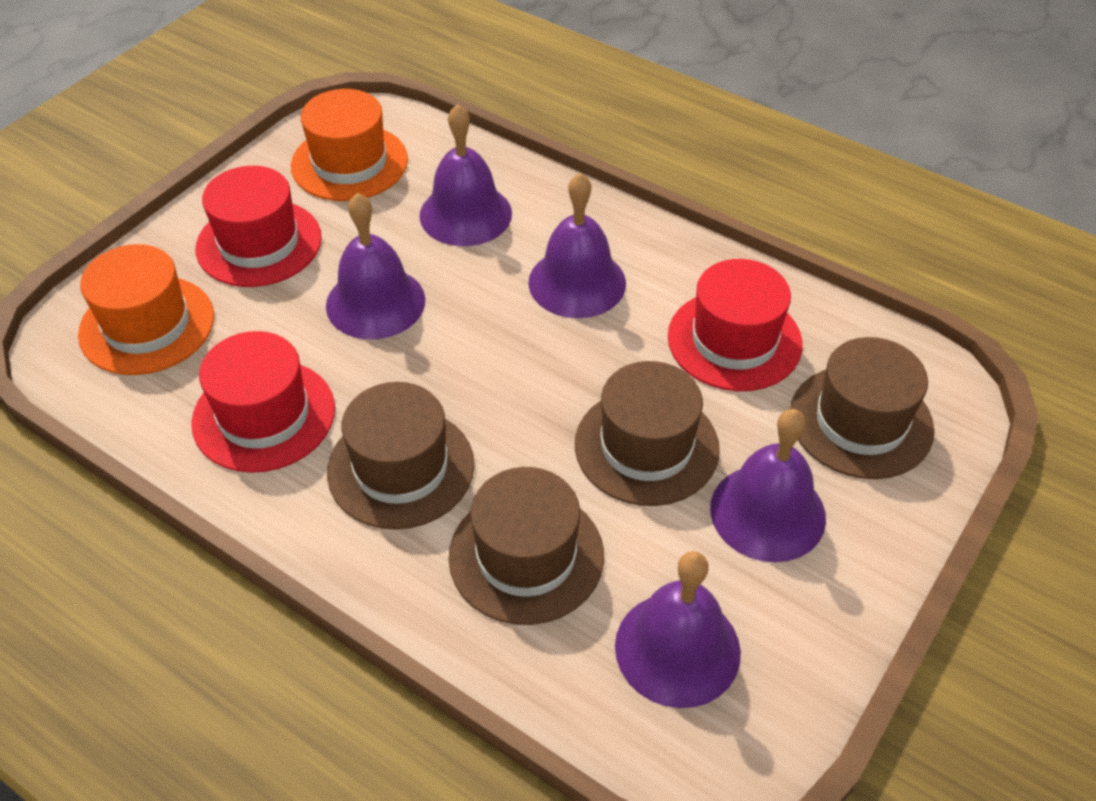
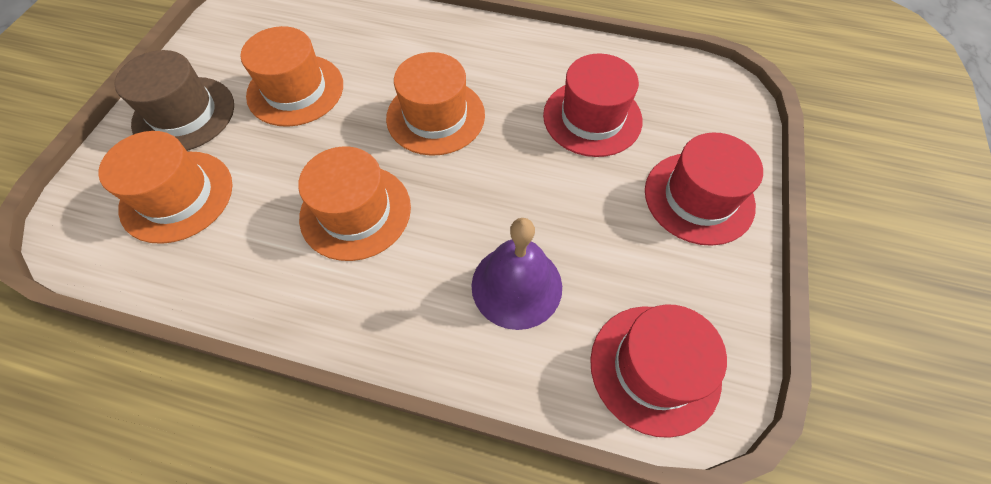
brown hat: 4 -> 1
orange hat: 2 -> 4
purple bell: 5 -> 1

